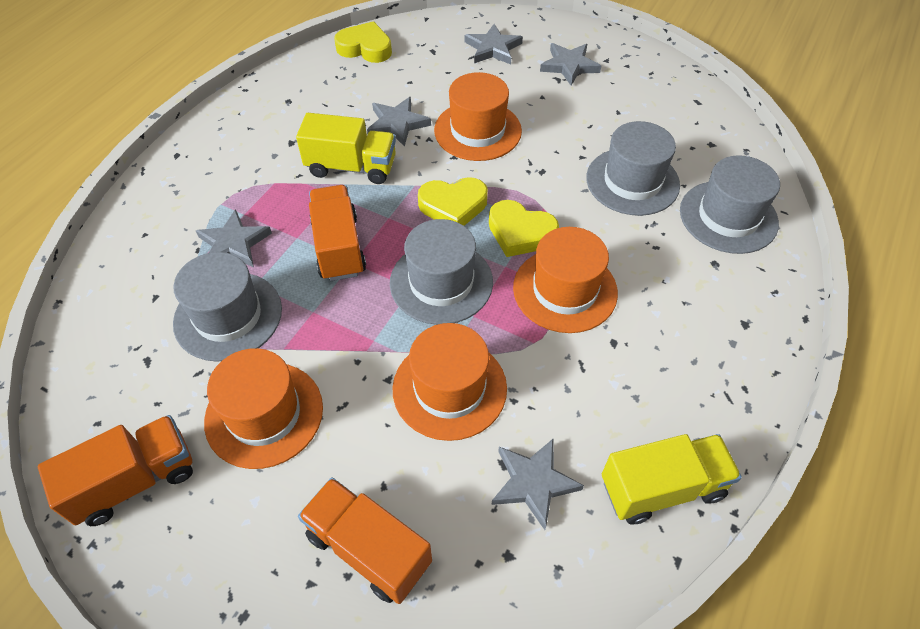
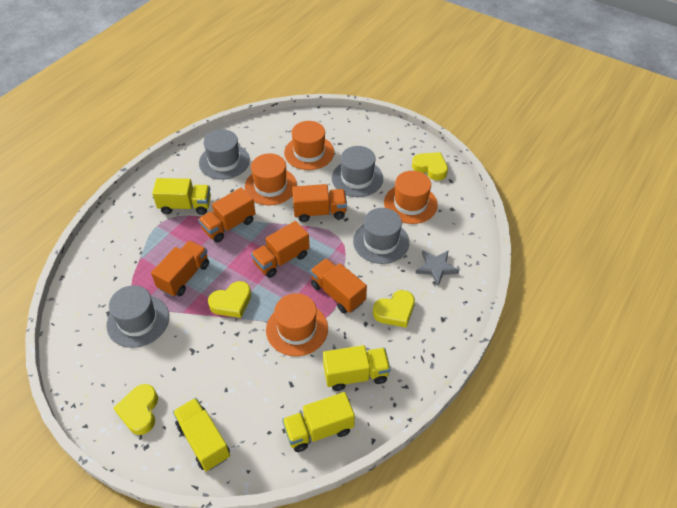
grey star: 5 -> 1
orange truck: 3 -> 5
yellow heart: 3 -> 4
yellow truck: 2 -> 4

